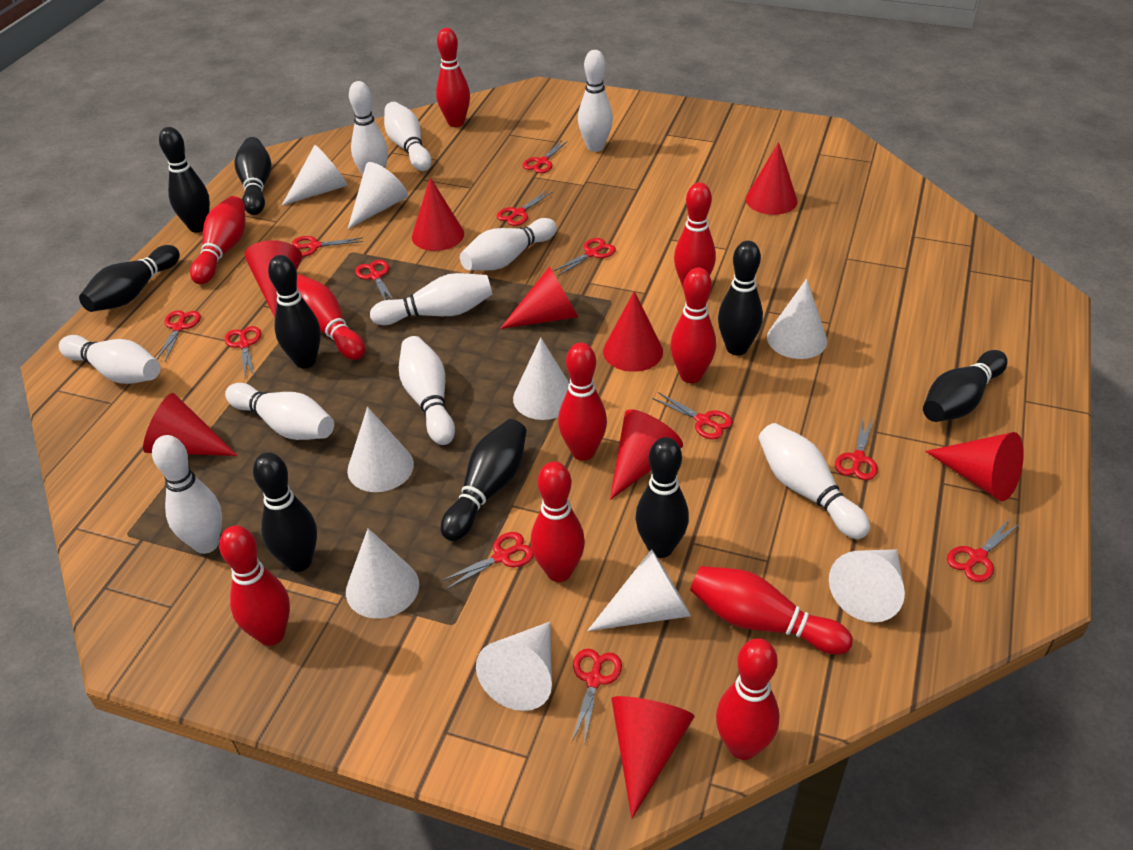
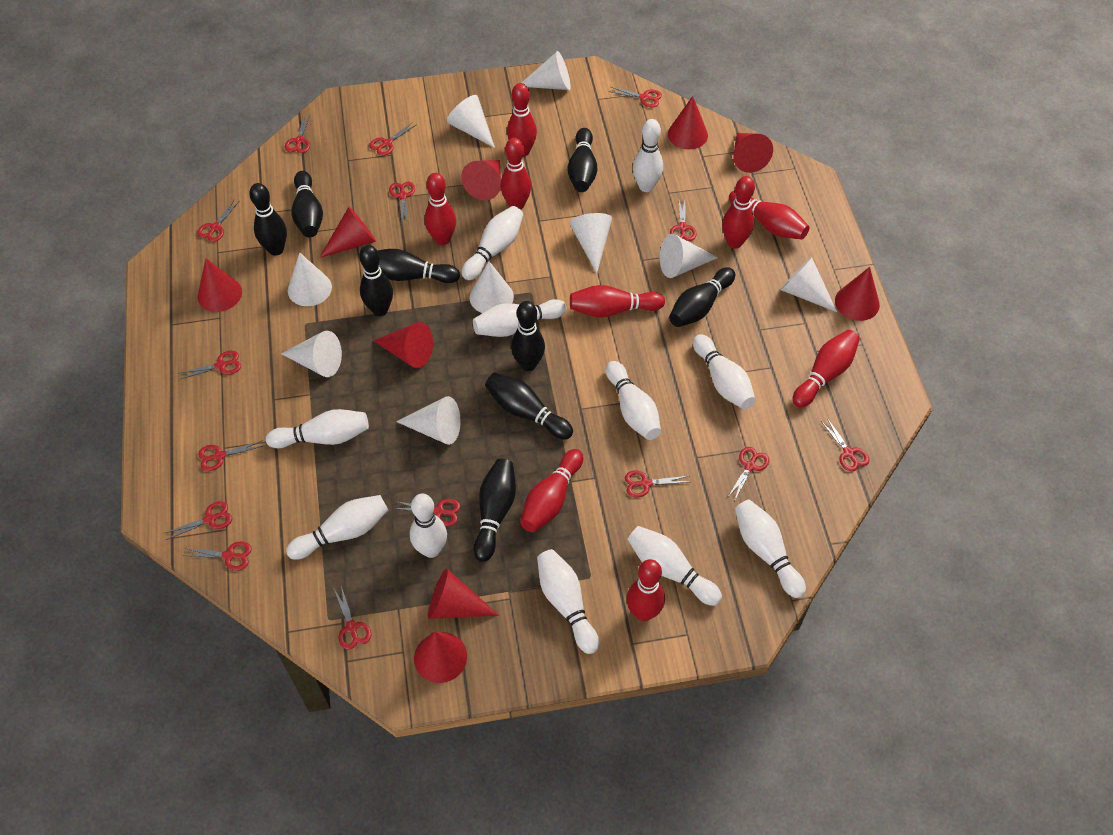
red bowling pin: 10 -> 9
red scissors: 12 -> 15
white bowling pin: 10 -> 11

